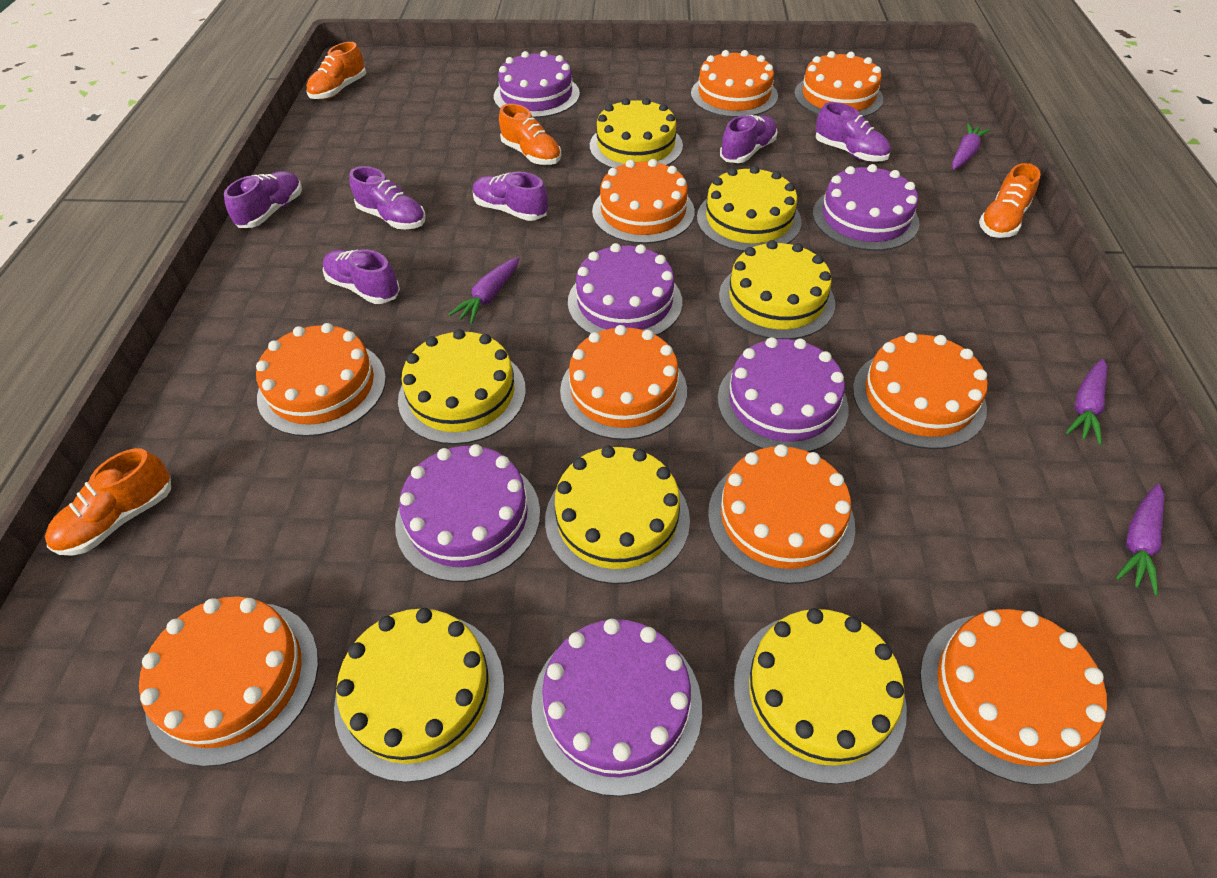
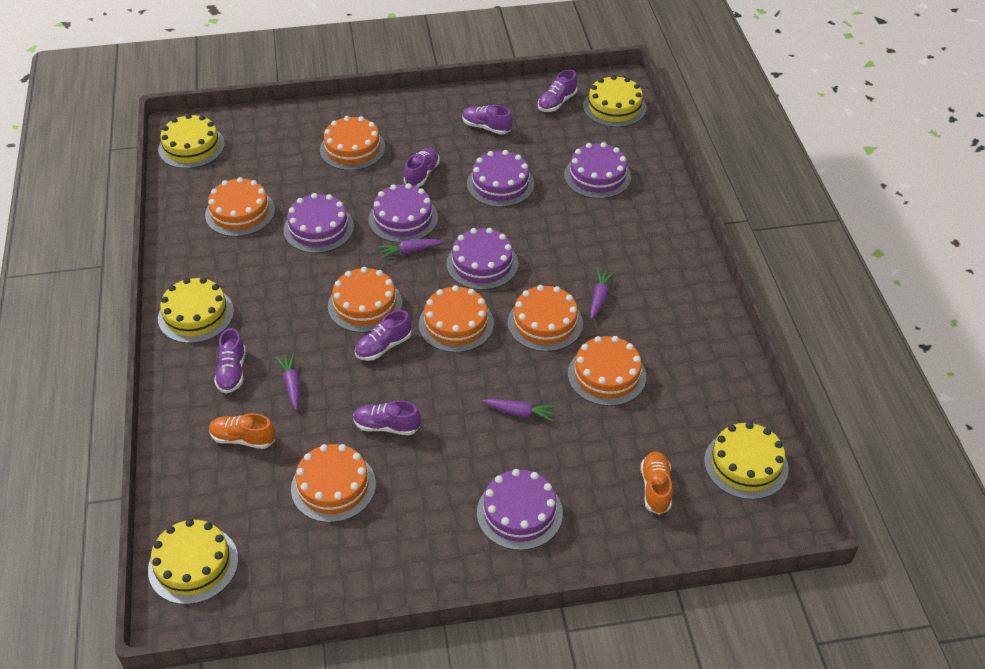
orange cake: 9 -> 7
orange shoe: 4 -> 2
yellow cake: 7 -> 5

